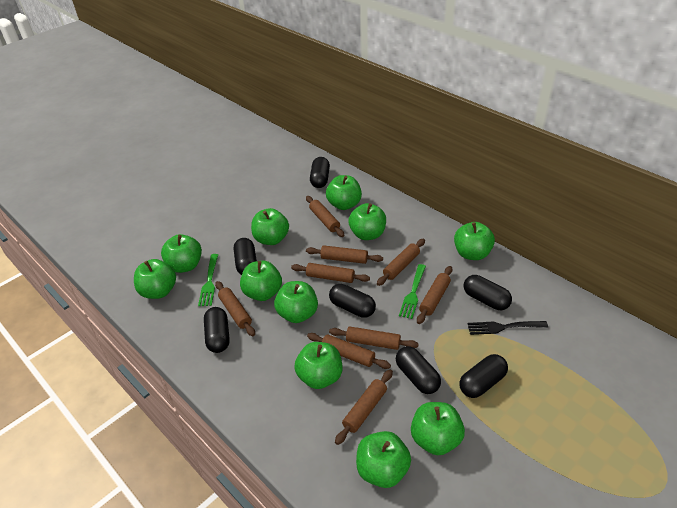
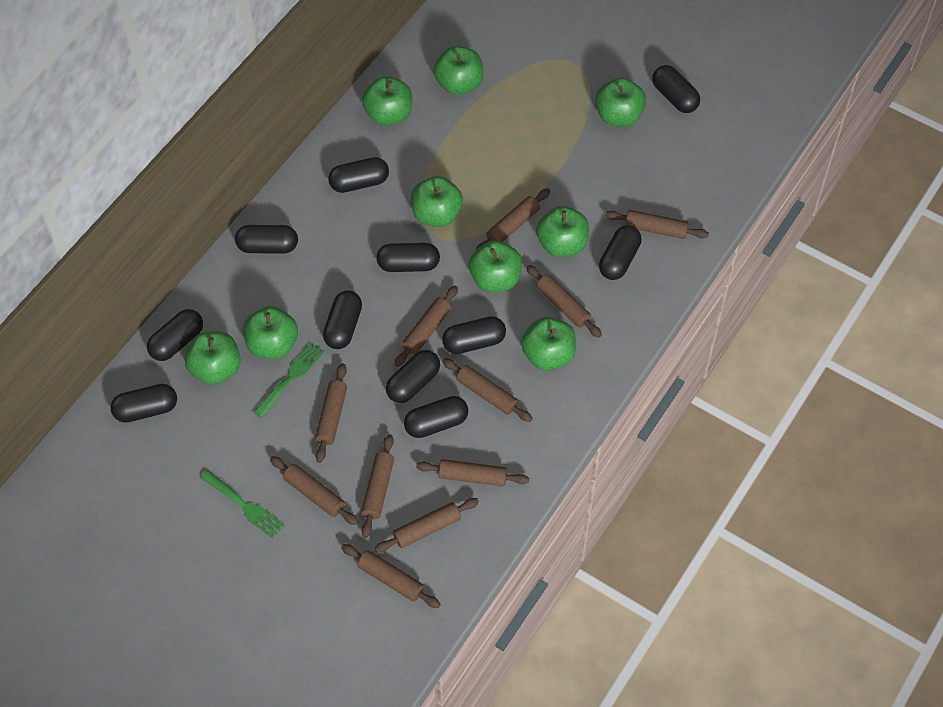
black capsule: 7 -> 11
black fork: 1 -> 0
brown rolling pin: 9 -> 11
green apple: 11 -> 9

